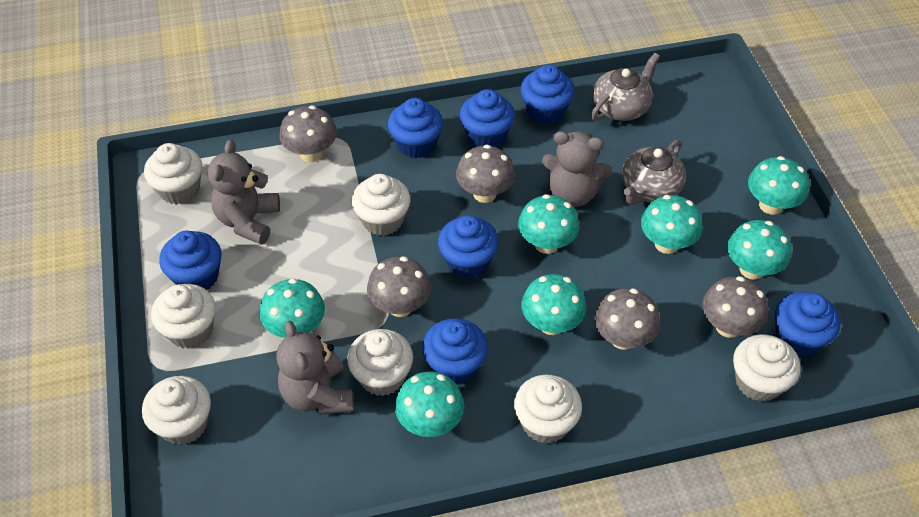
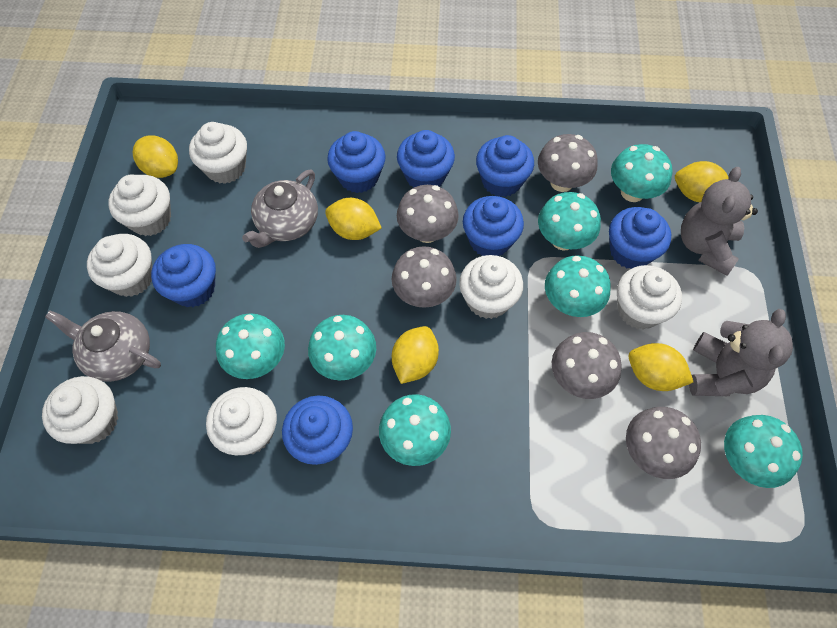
grey teddy bear: 3 -> 2
yellow lemon: 0 -> 5

